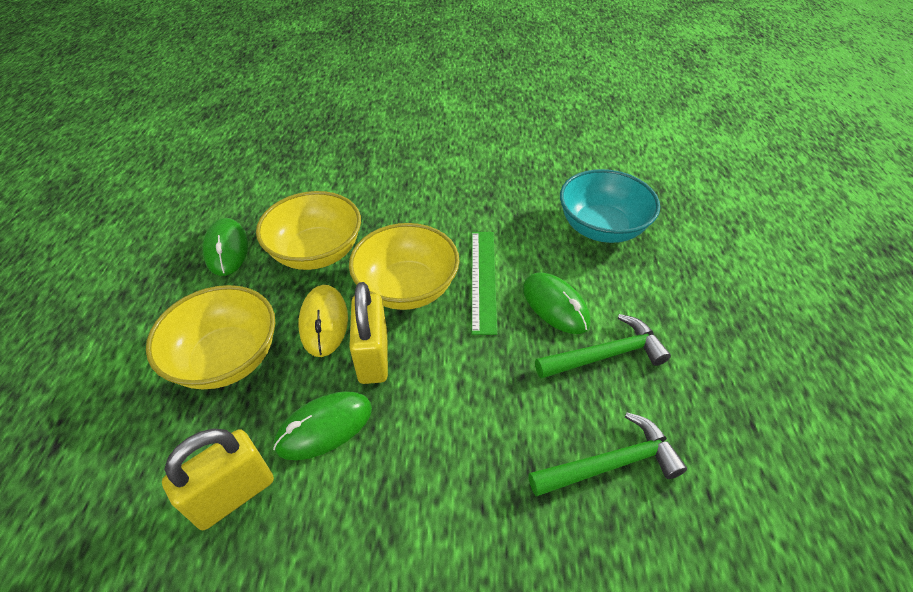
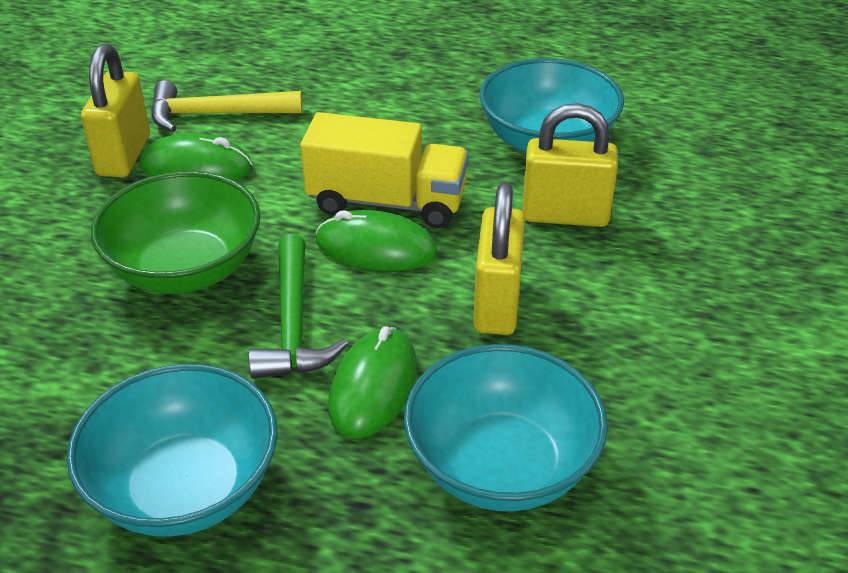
green bowl: 0 -> 1
green hammer: 2 -> 1
green ruler: 1 -> 0
turquoise bowl: 1 -> 3
yellow bowl: 3 -> 0
yellow hammer: 0 -> 1
yellow mouse: 1 -> 0
yellow padlock: 2 -> 3
yellow truck: 0 -> 1

